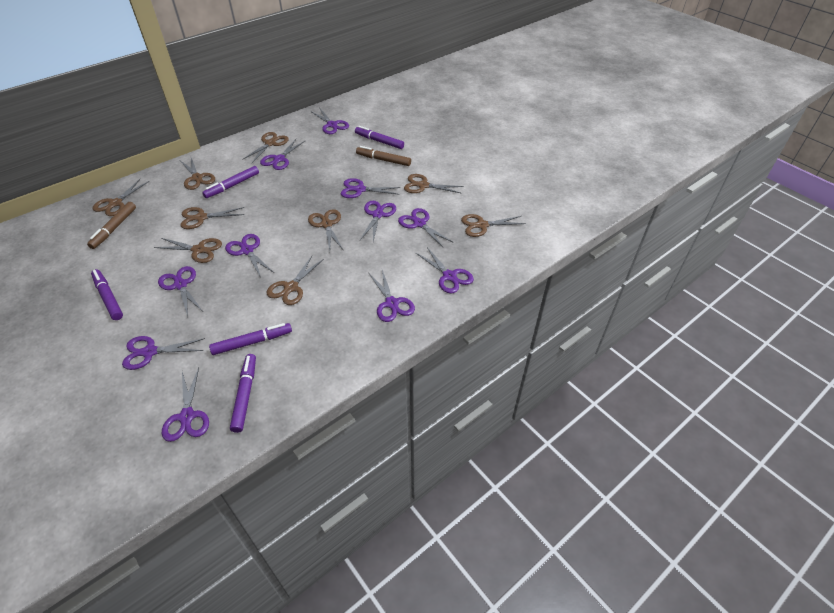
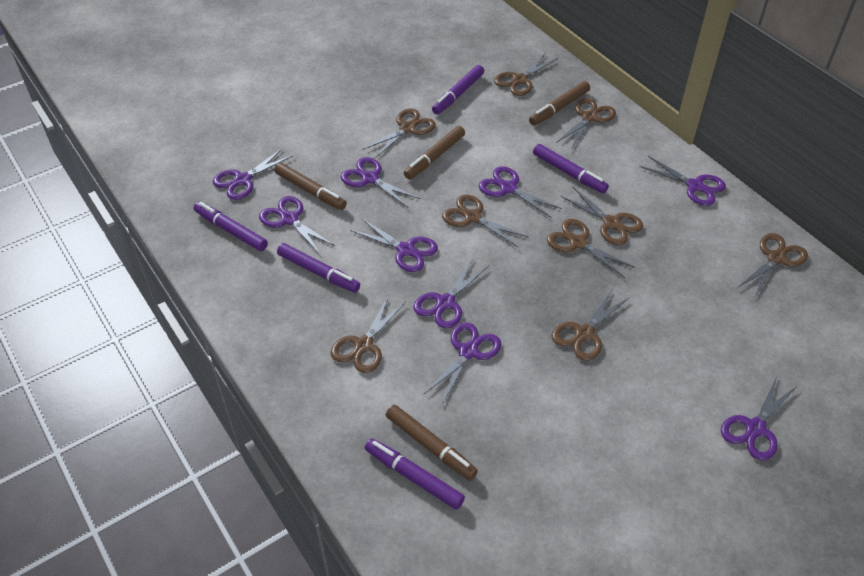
brown marker: 2 -> 4
purple scissors: 11 -> 9

